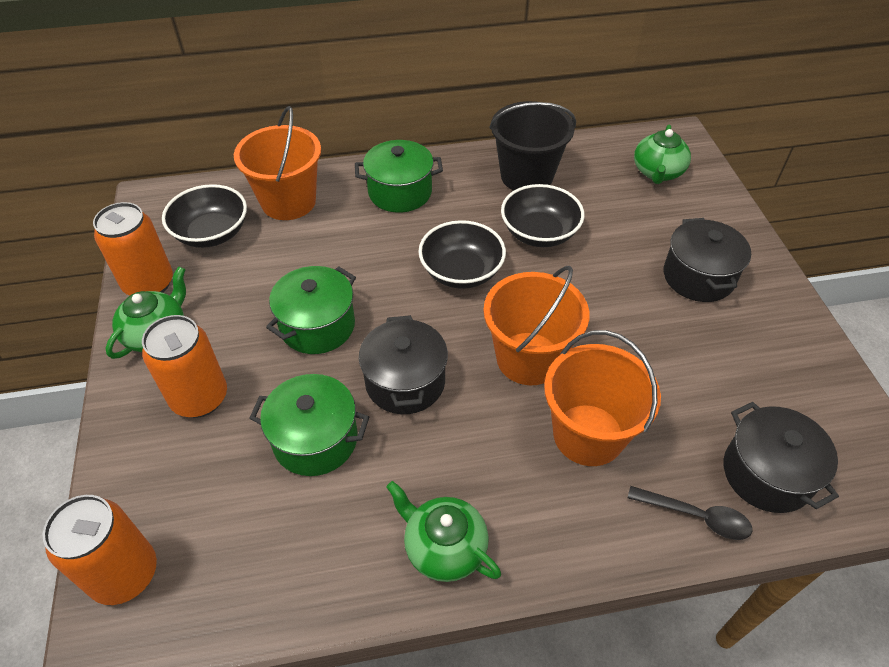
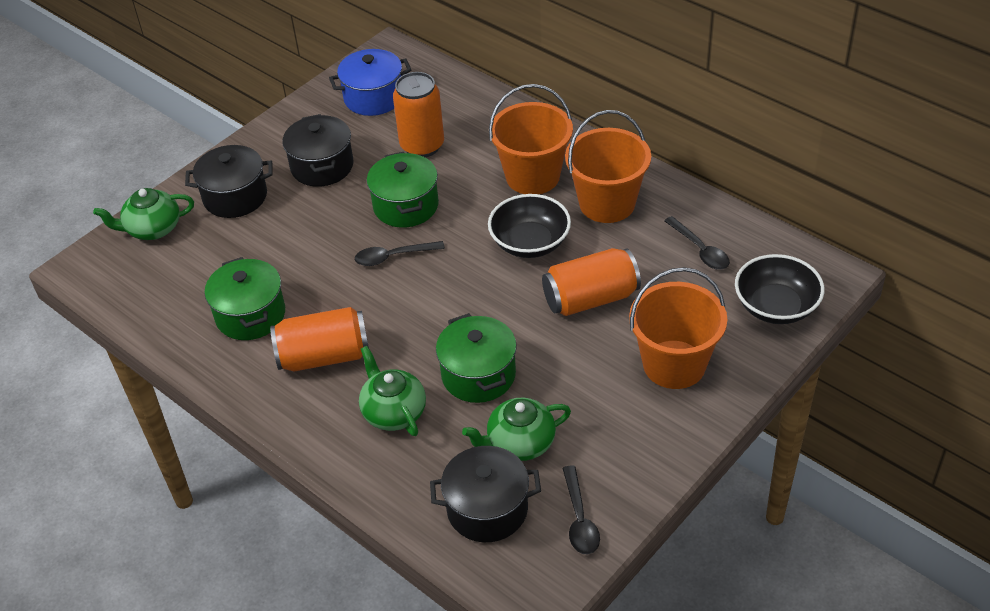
black bowl: 3 -> 2
black bucket: 1 -> 0
black spoon: 1 -> 3
blue pot: 0 -> 1

